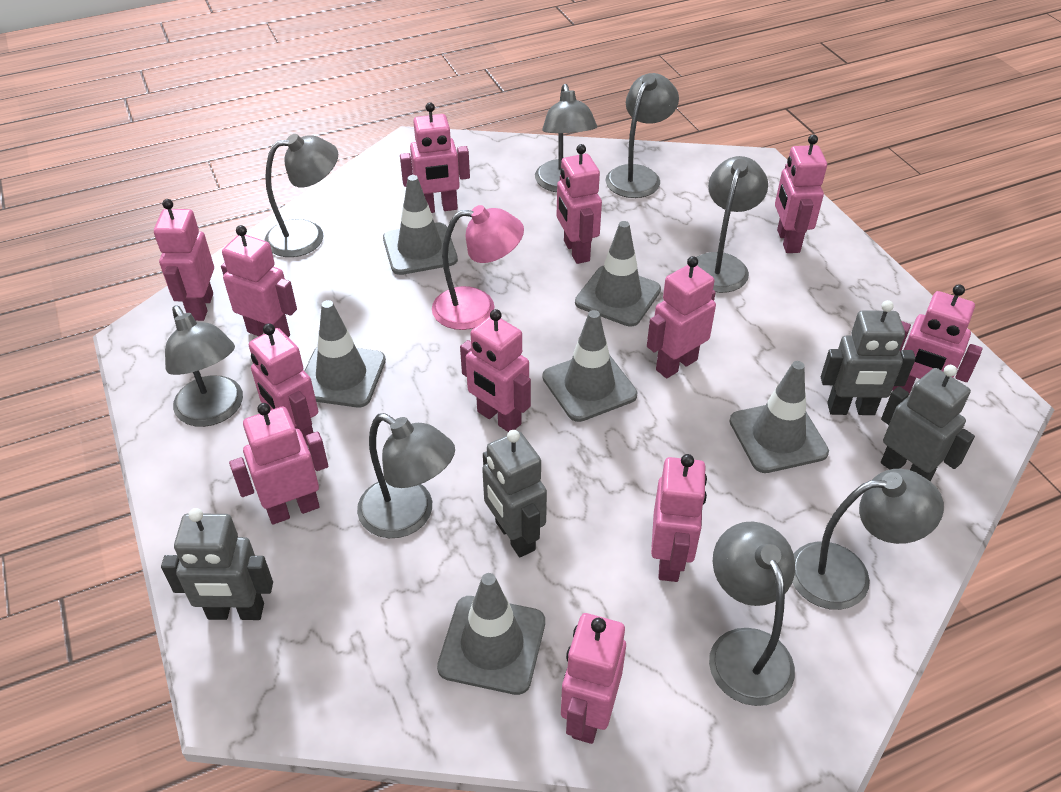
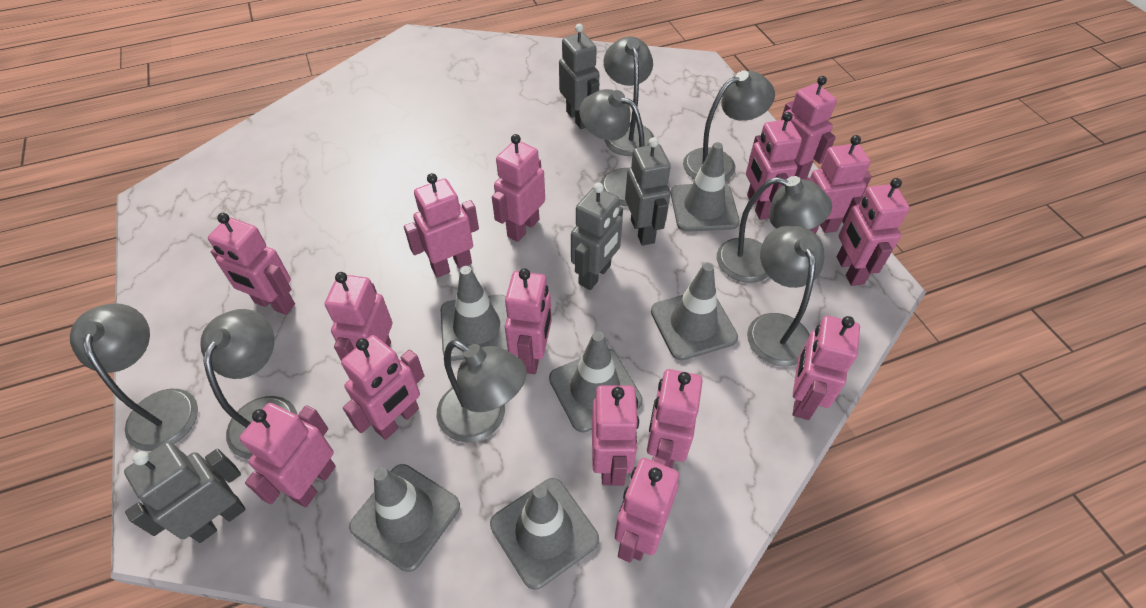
pink lamp: 1 -> 0
pink robot: 12 -> 15

